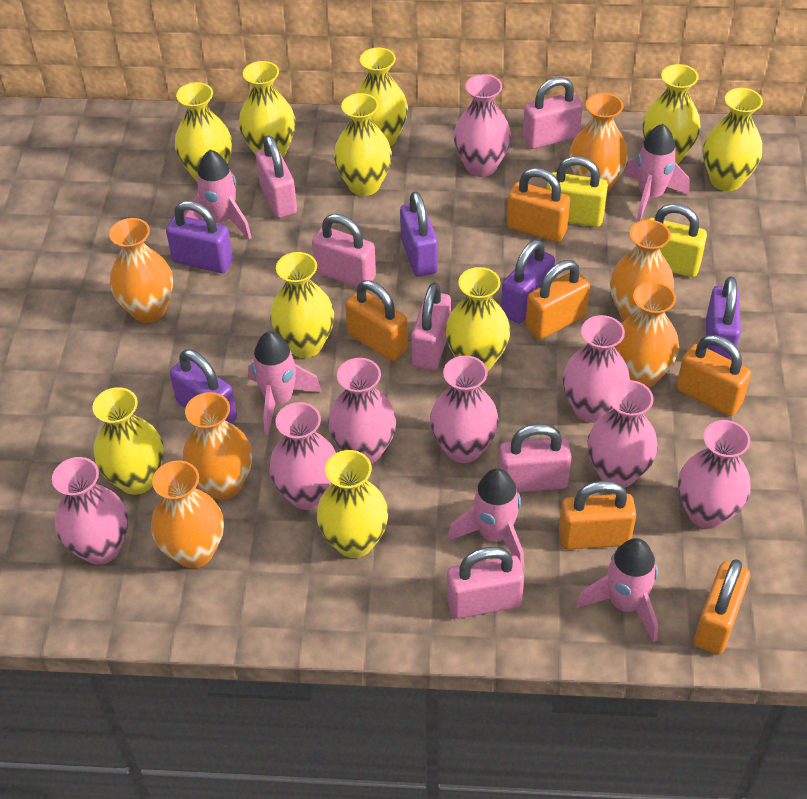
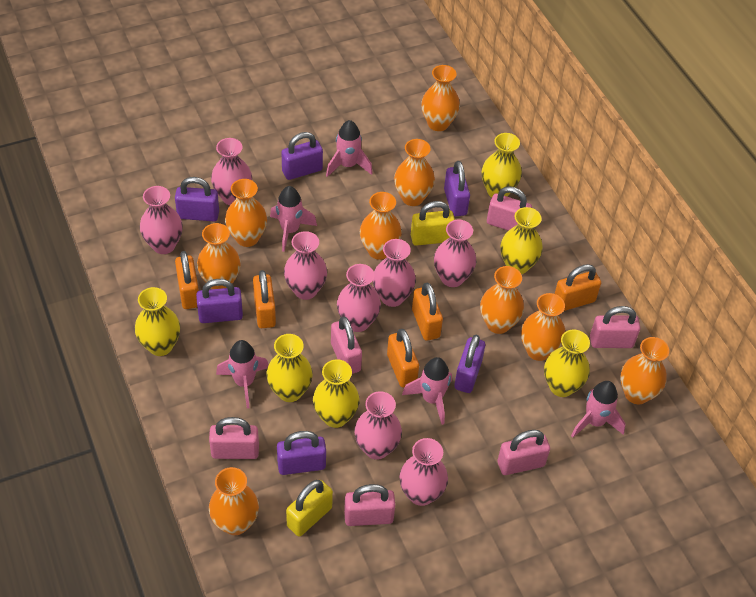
orange padlock: 6 -> 5
orange vase: 6 -> 9
purple padlock: 5 -> 6
yellow vase: 10 -> 6

